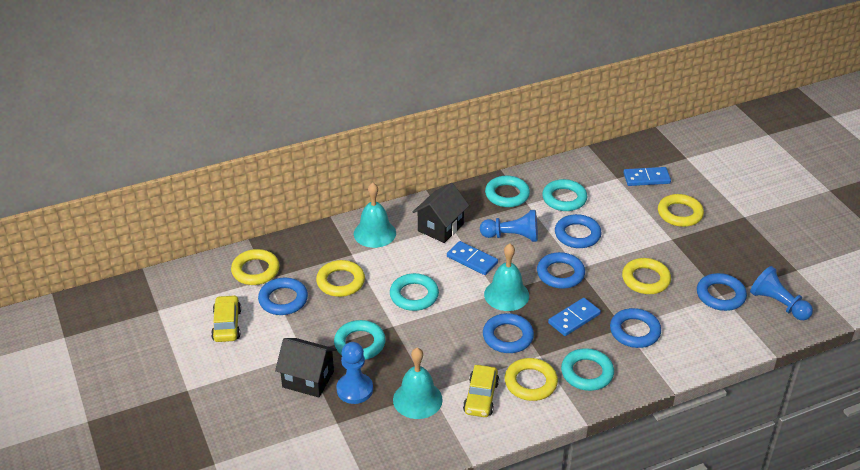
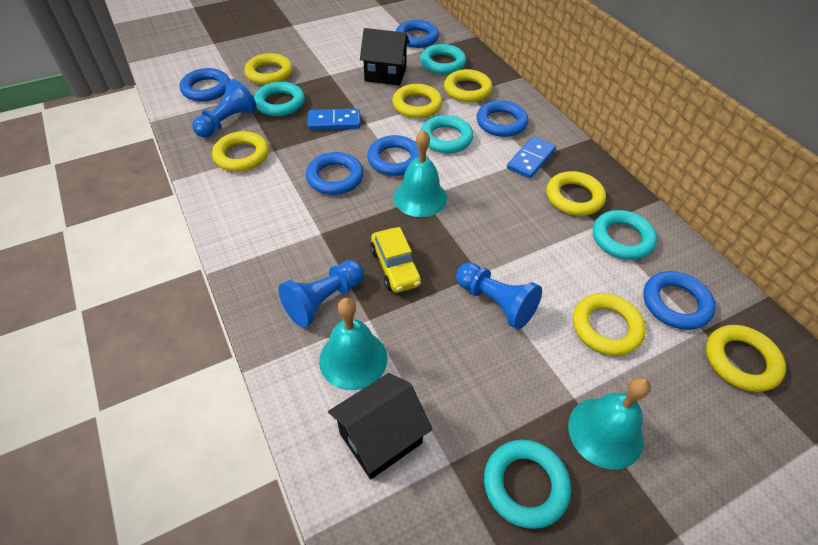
blue domino: 3 -> 2
yellow car: 2 -> 1
yellow ring: 5 -> 7

